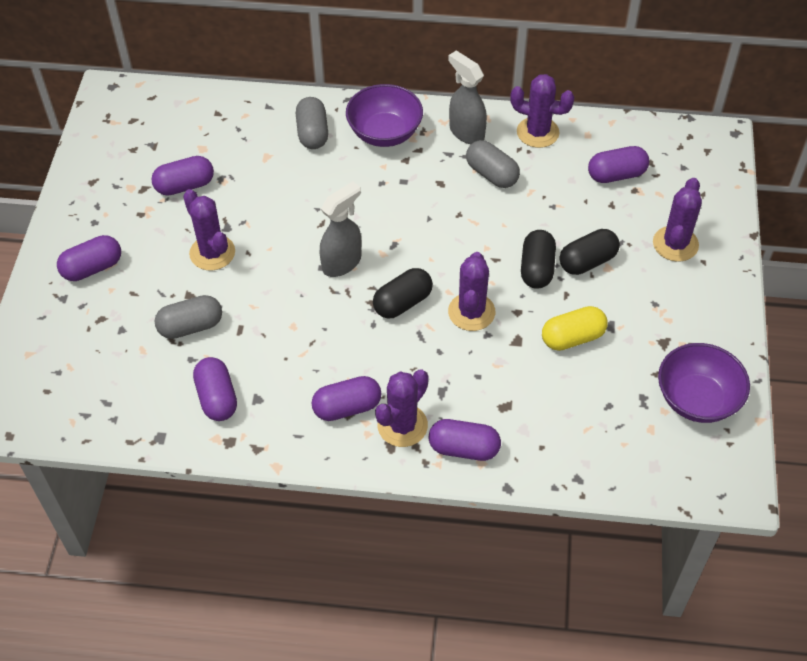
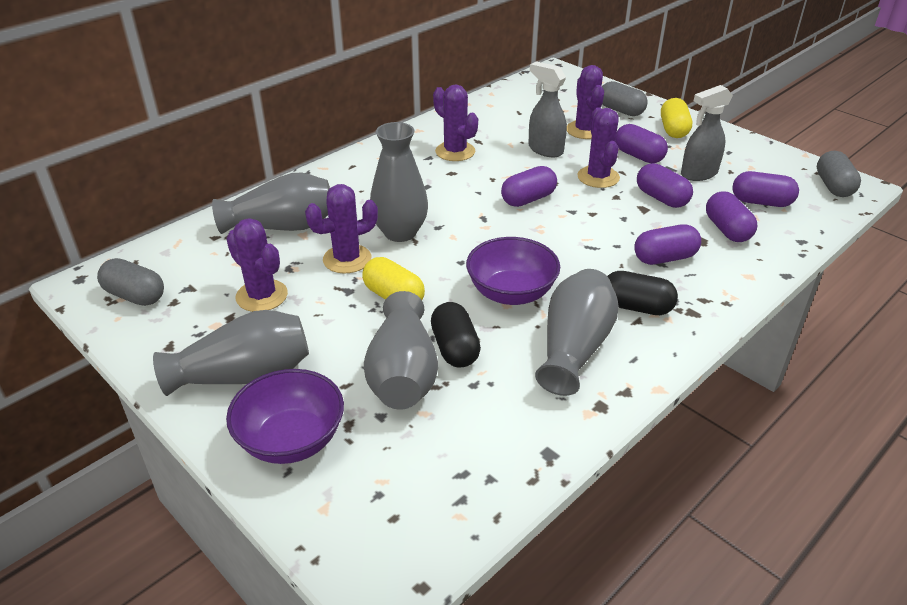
black capsule: 3 -> 2
grey vase: 0 -> 5
yellow capsule: 1 -> 2

